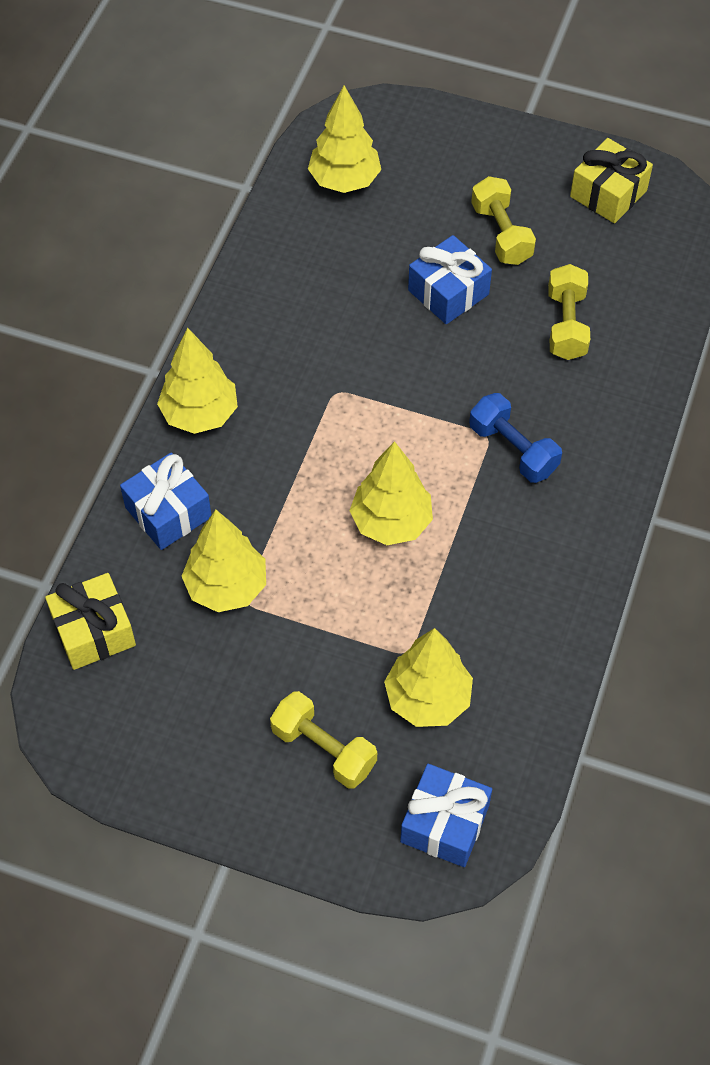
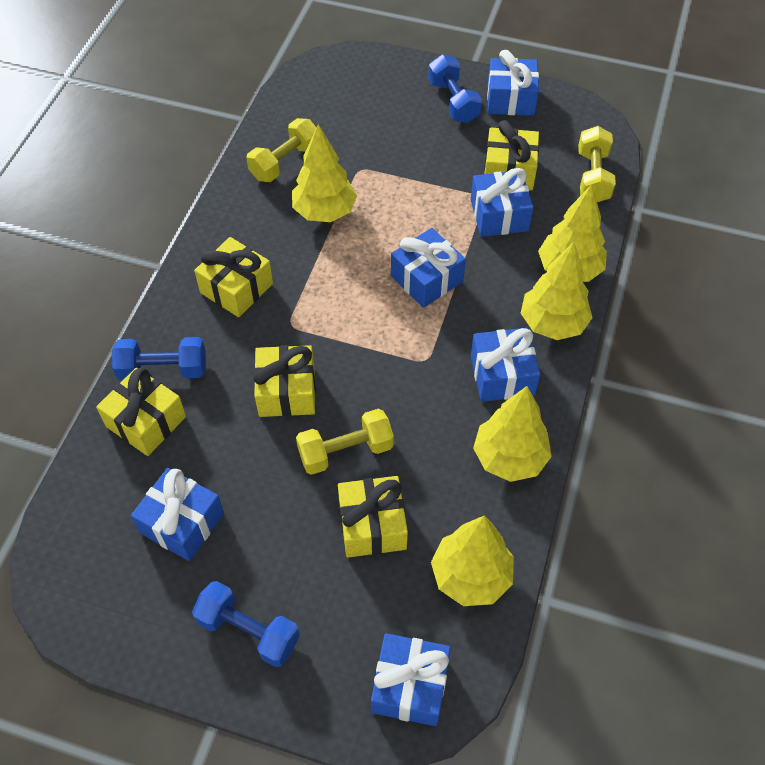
blue dumbbell: 1 -> 3
blue gift: 3 -> 6
yellow gift: 2 -> 5

